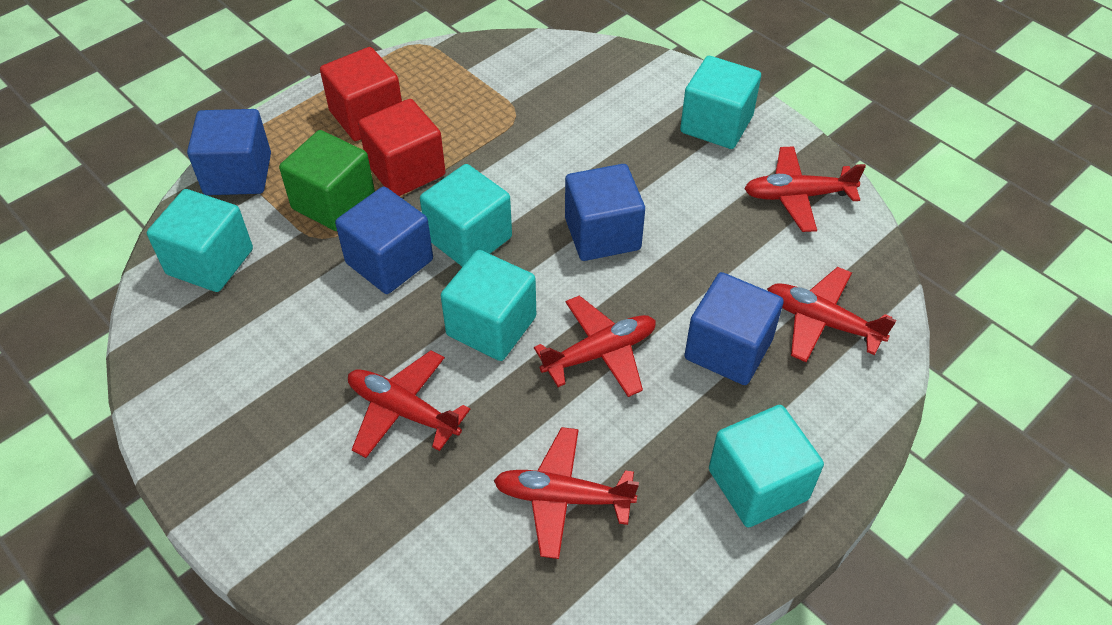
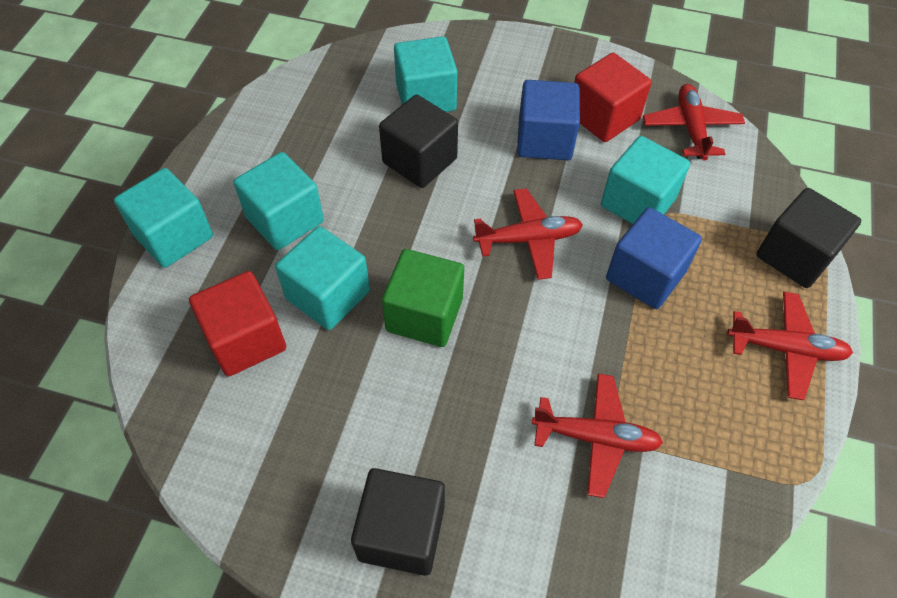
black cube: 0 -> 3
blue cube: 4 -> 2
red plane: 5 -> 4

